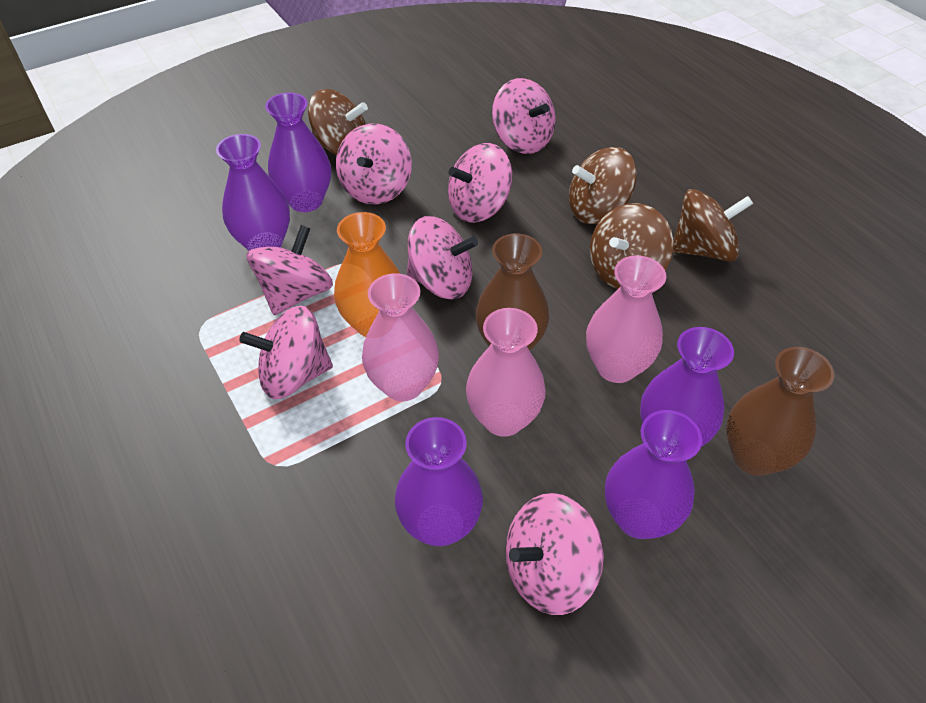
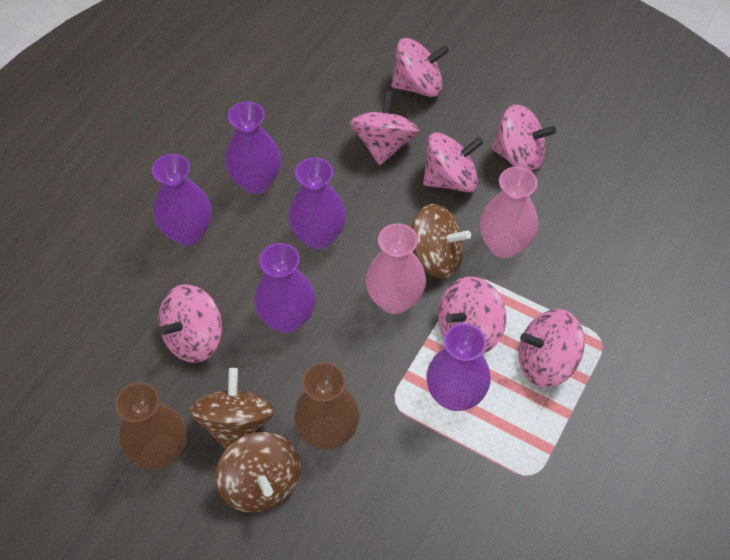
brown spinning top: 4 -> 3
orange vase: 1 -> 0
pink vase: 3 -> 2

